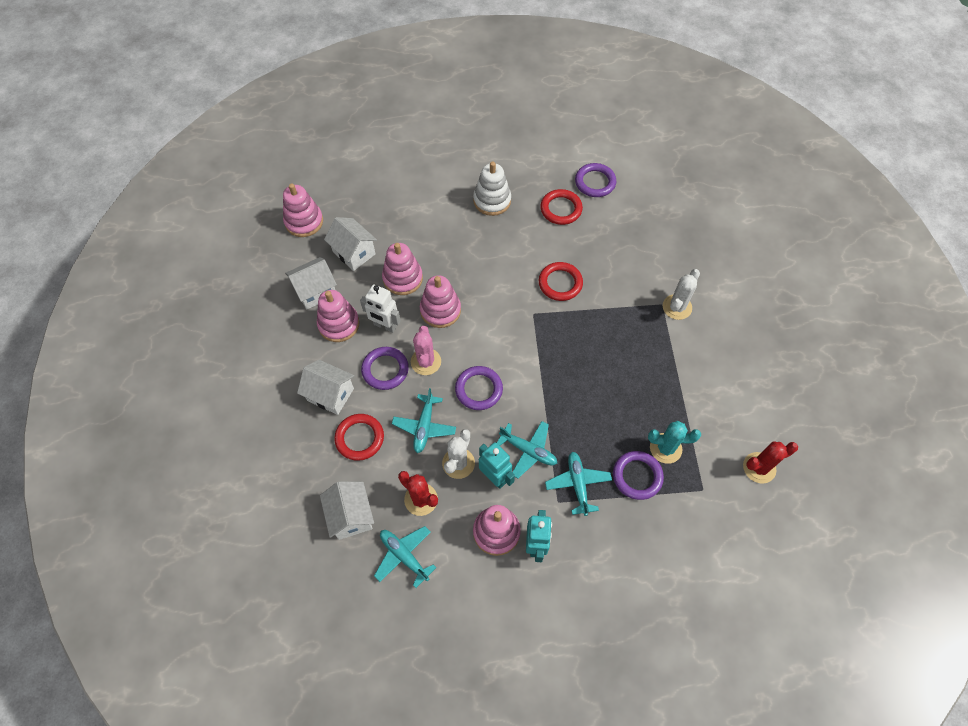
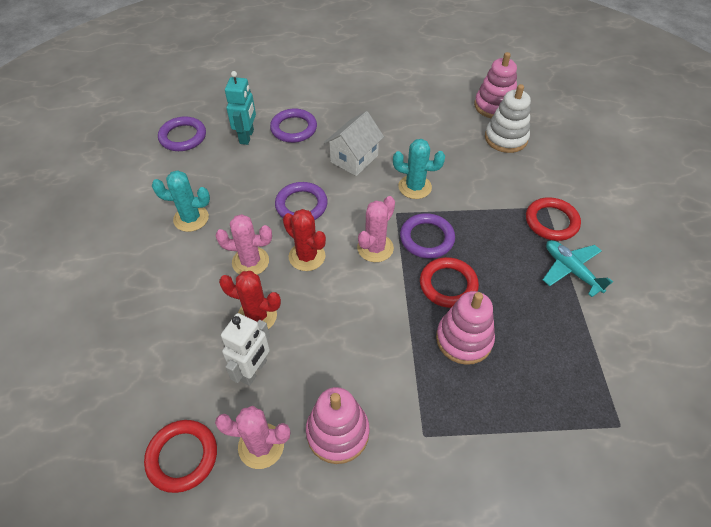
pink cactus: 1 -> 3
pink stacking toy: 5 -> 3
turquoise cactus: 1 -> 2
turquoise plane: 4 -> 1
turquoise robot: 2 -> 1
white cactus: 2 -> 0
white house: 4 -> 1

